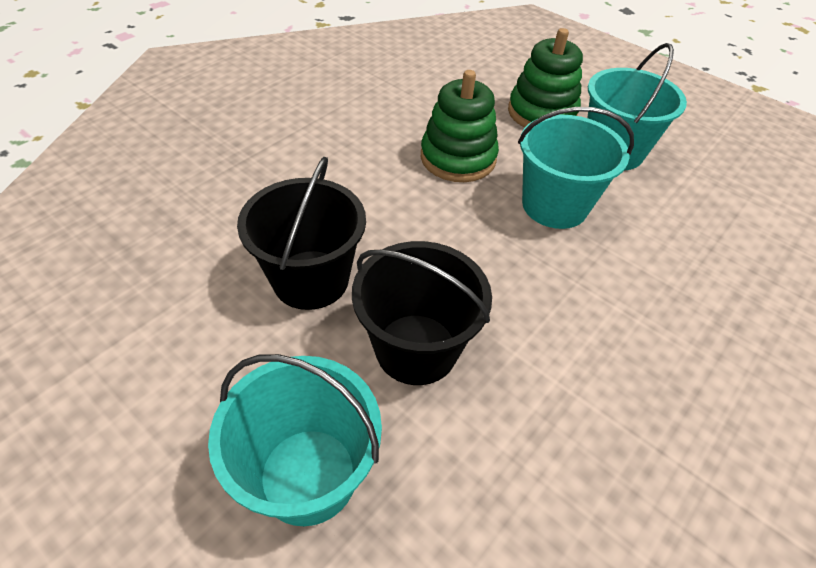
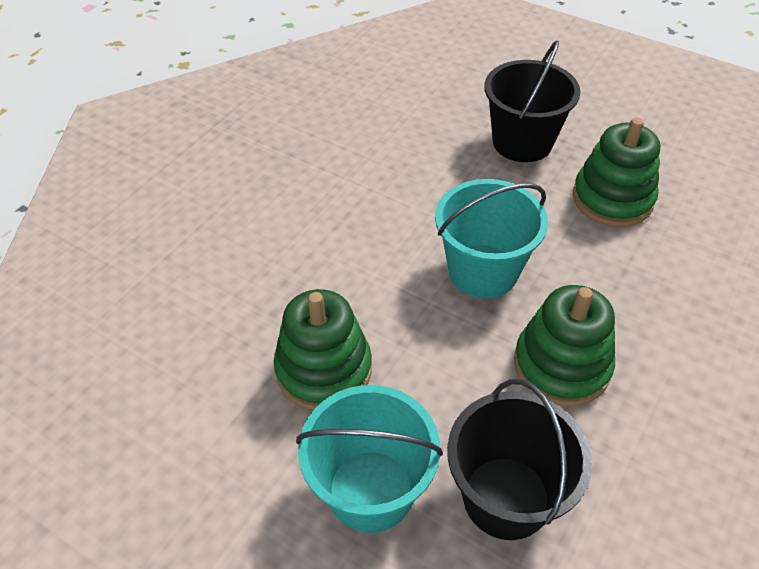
green stacking toy: 2 -> 3
turquoise bucket: 3 -> 2

